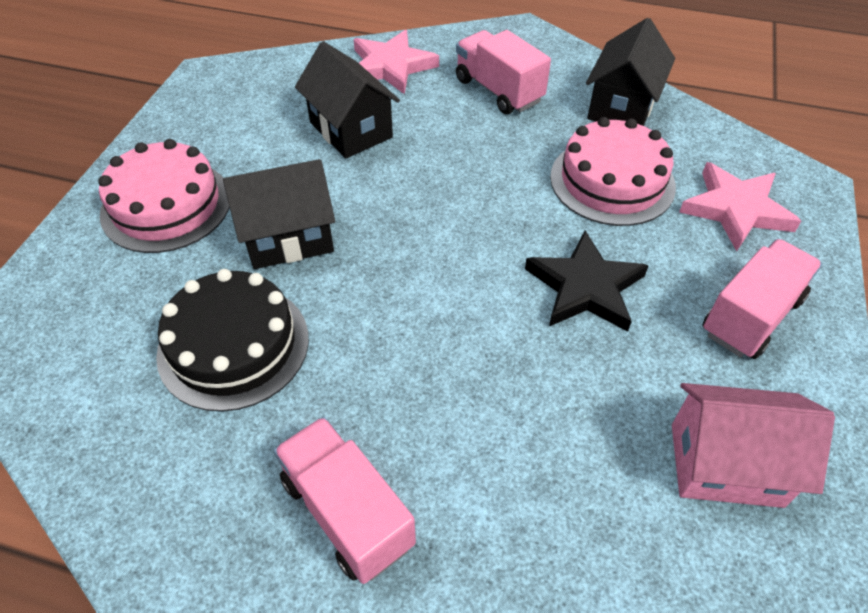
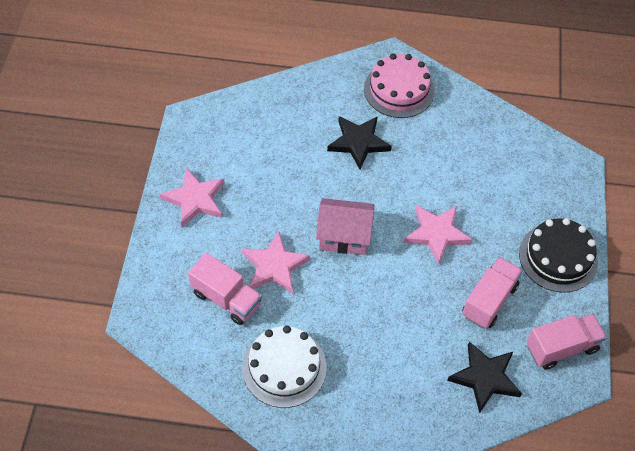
black house: 3 -> 0
black star: 1 -> 2
pink cake: 2 -> 1
pink star: 2 -> 3
white cake: 0 -> 1

